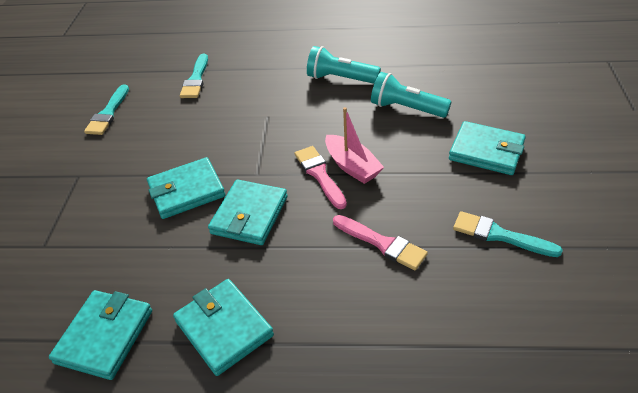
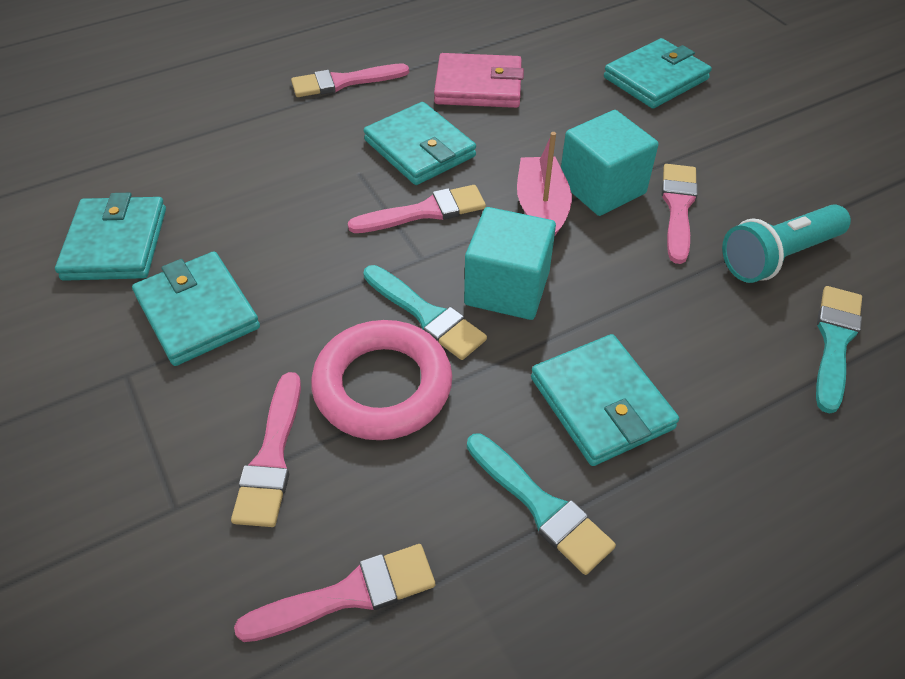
pink brush: 2 -> 5
pink ring: 0 -> 1
pink wallet: 0 -> 1
turquoise cube: 0 -> 2
turquoise flashlight: 2 -> 1

